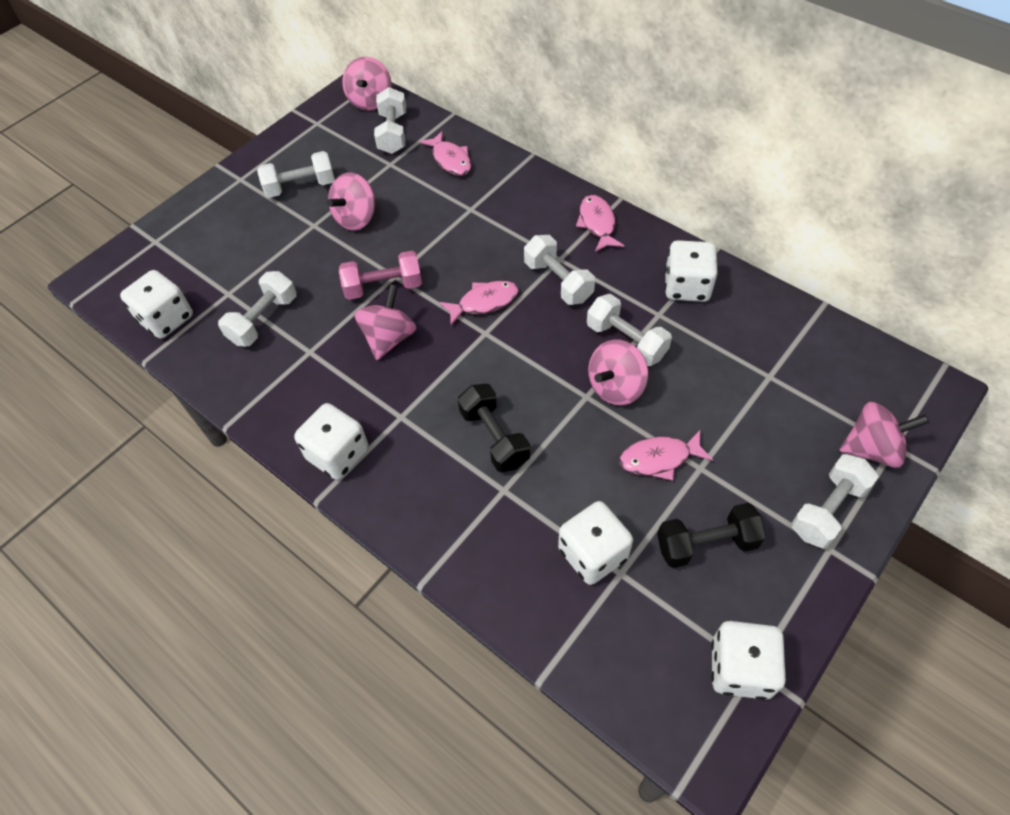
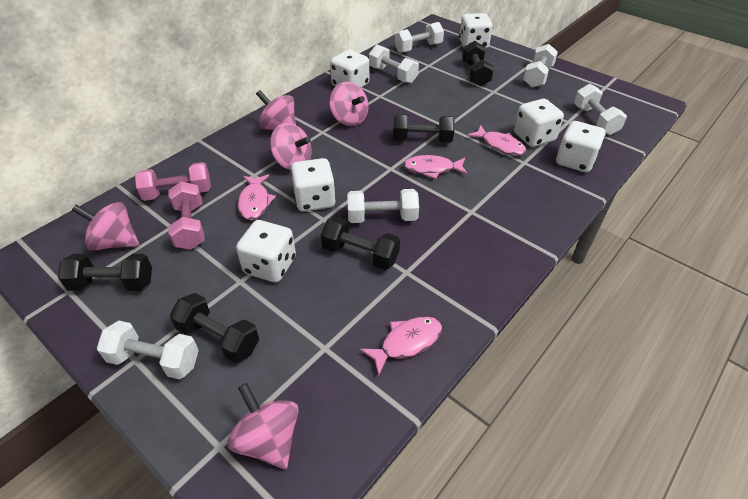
black dumbbell: 2 -> 5
pink dumbbell: 1 -> 2
white dice: 5 -> 6

